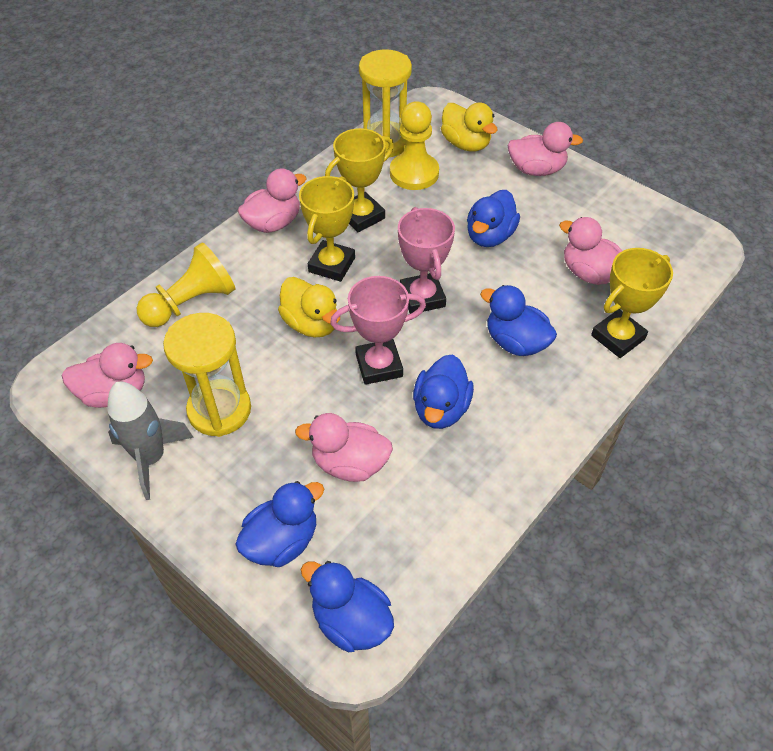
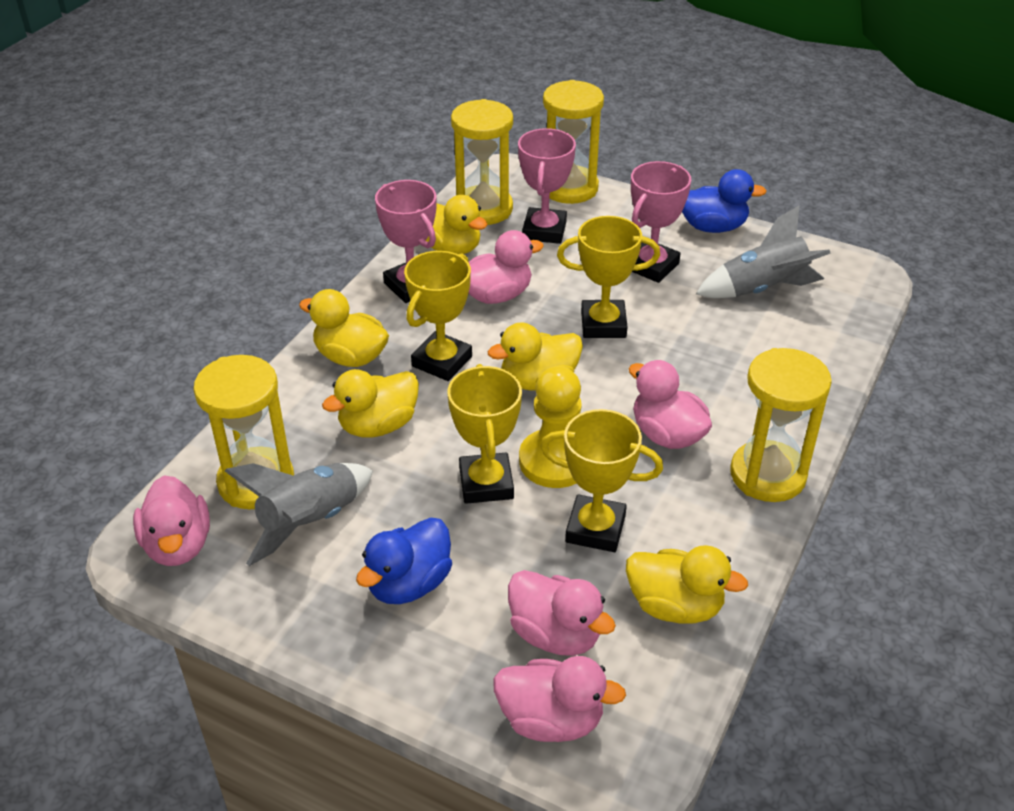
blue duck: 5 -> 2
grey rocket: 1 -> 2
pink trophy: 2 -> 3
yellow duck: 2 -> 5
yellow hourglass: 2 -> 4
yellow pawn: 2 -> 1
yellow trophy: 3 -> 4

